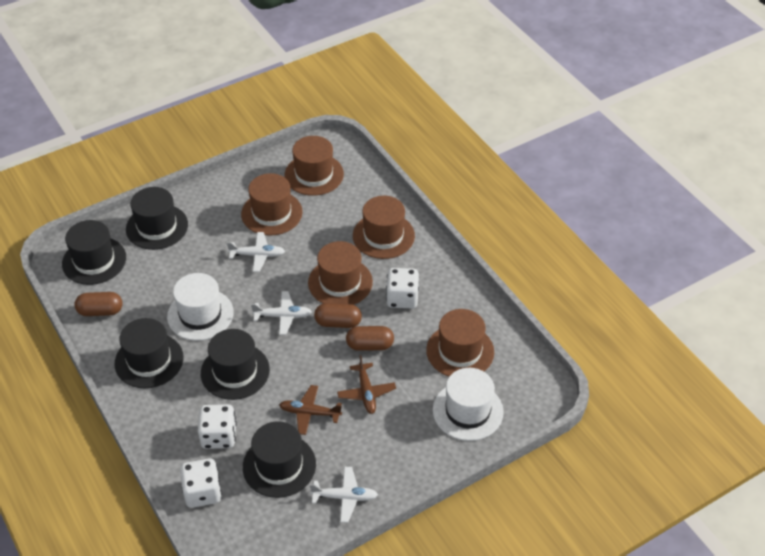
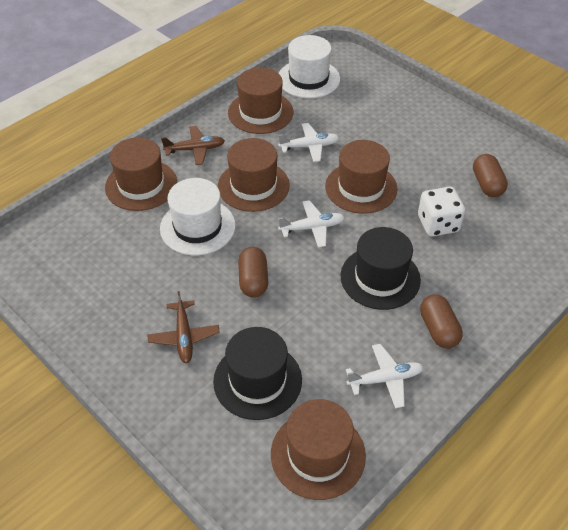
black hat: 5 -> 2
white dice: 3 -> 1

